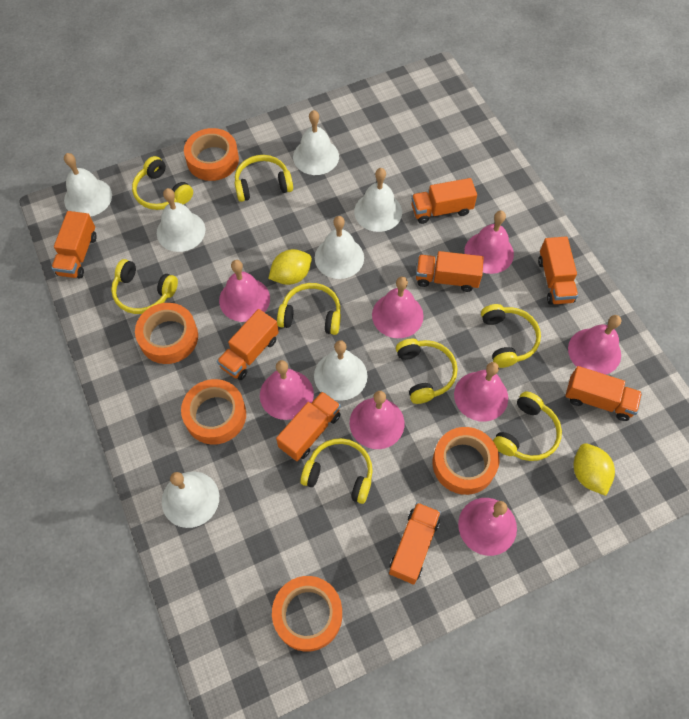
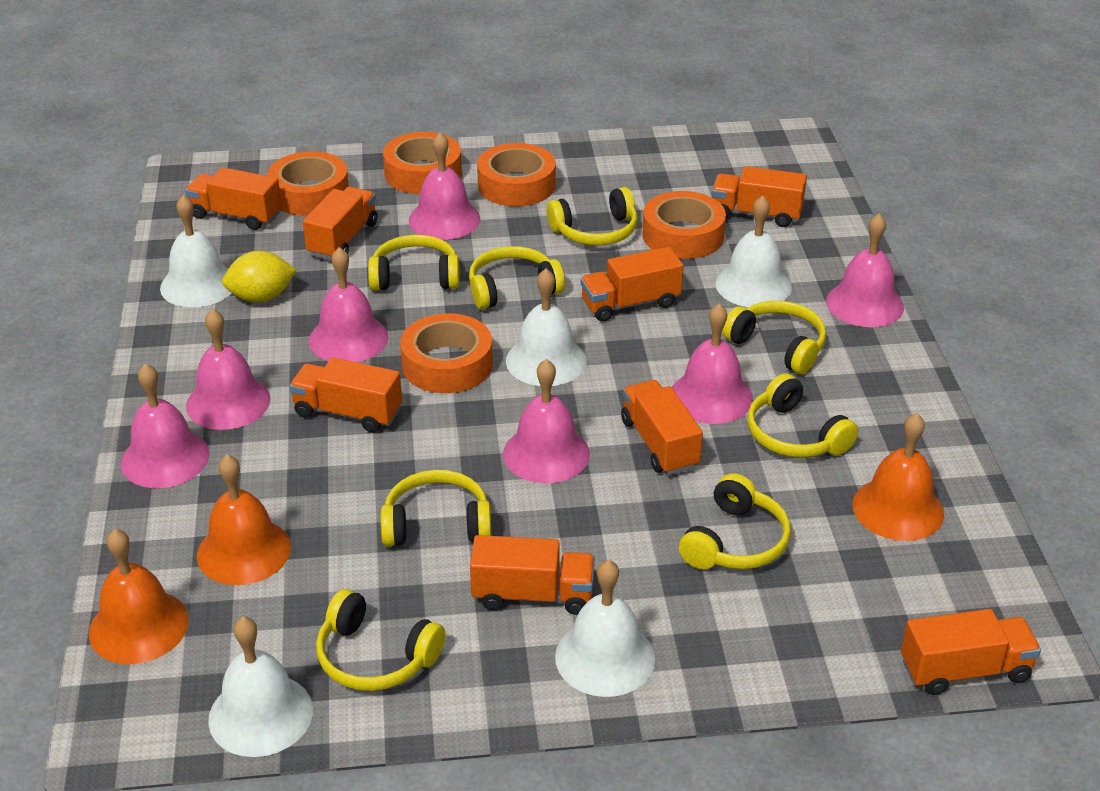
orange bell: 0 -> 3
pink bell: 8 -> 7
white bell: 7 -> 5
yellow lemon: 2 -> 1

